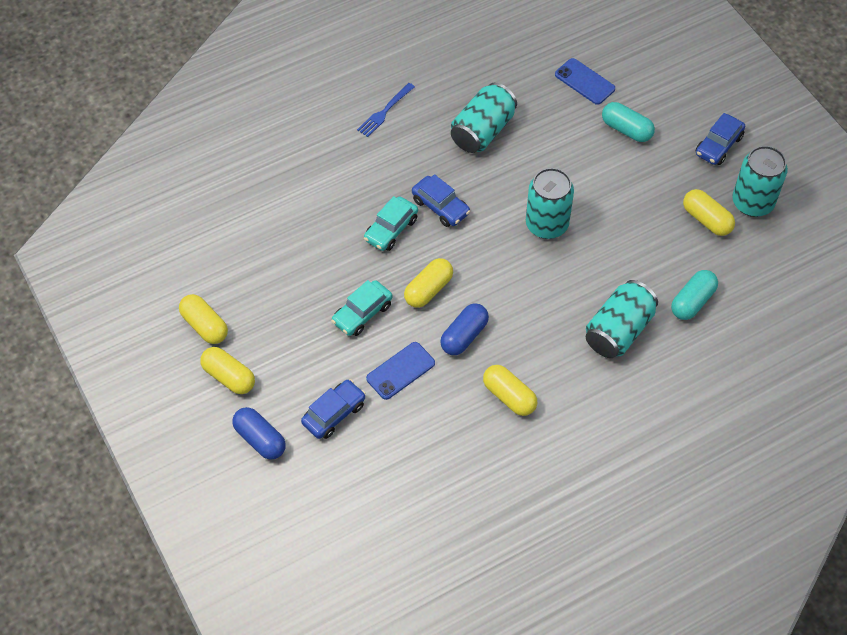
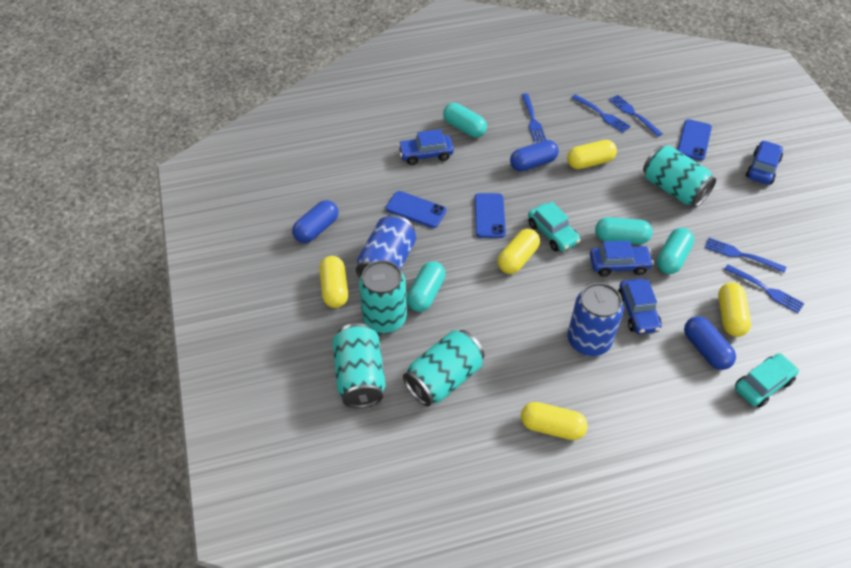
blue can: 0 -> 2
blue capsule: 2 -> 3
blue car: 3 -> 4
blue fork: 1 -> 5
blue phone: 2 -> 3
turquoise capsule: 2 -> 4

